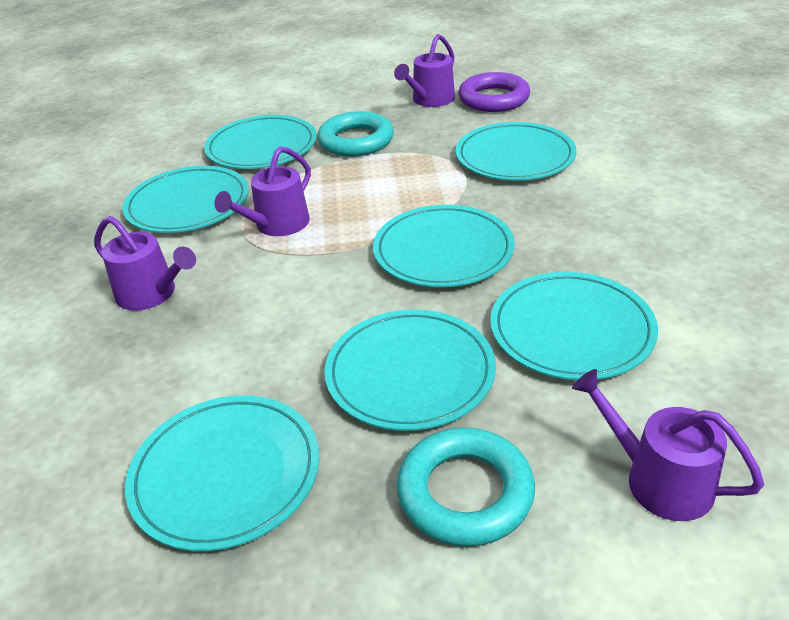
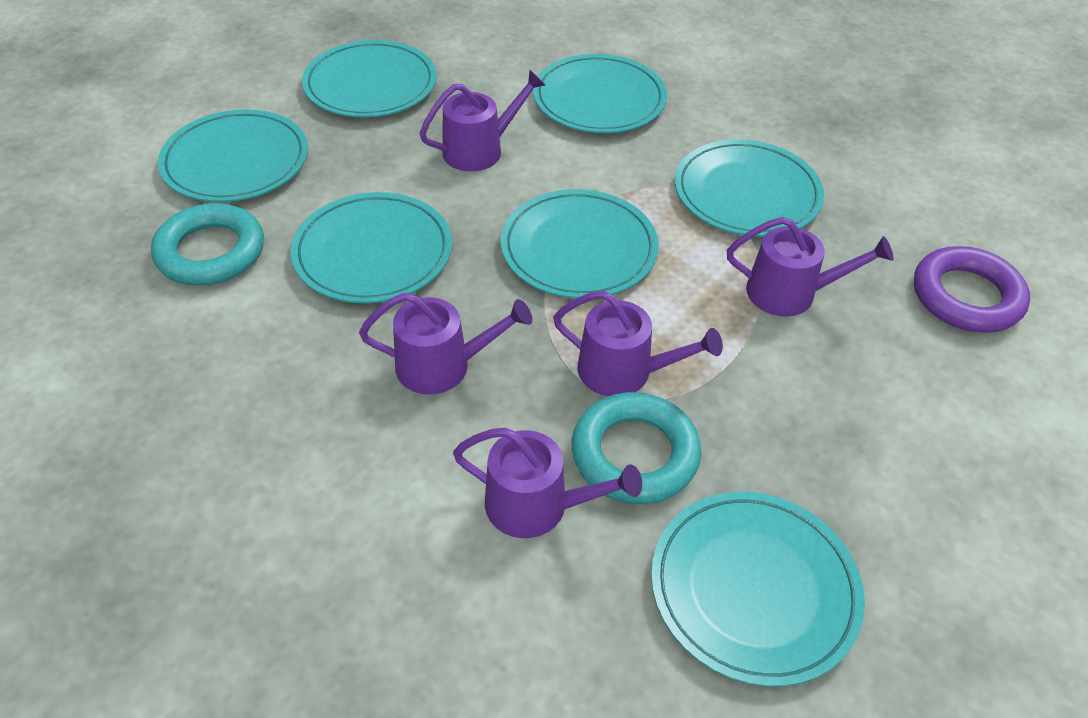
purple watering can: 4 -> 5

